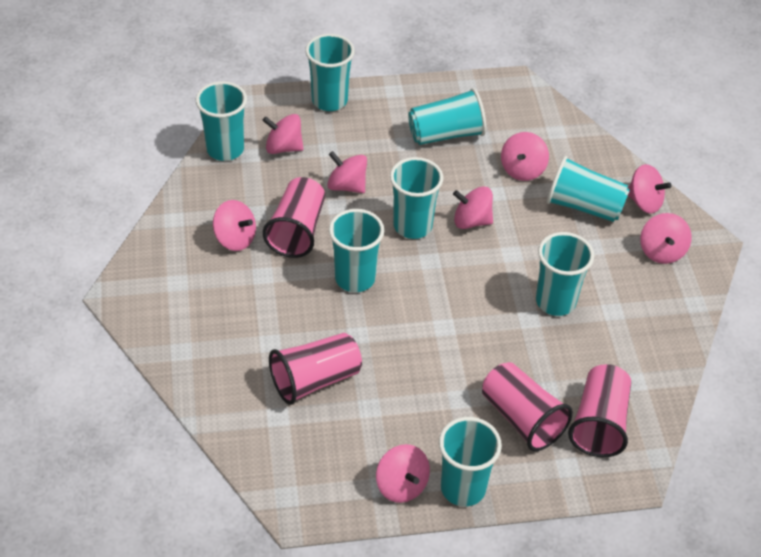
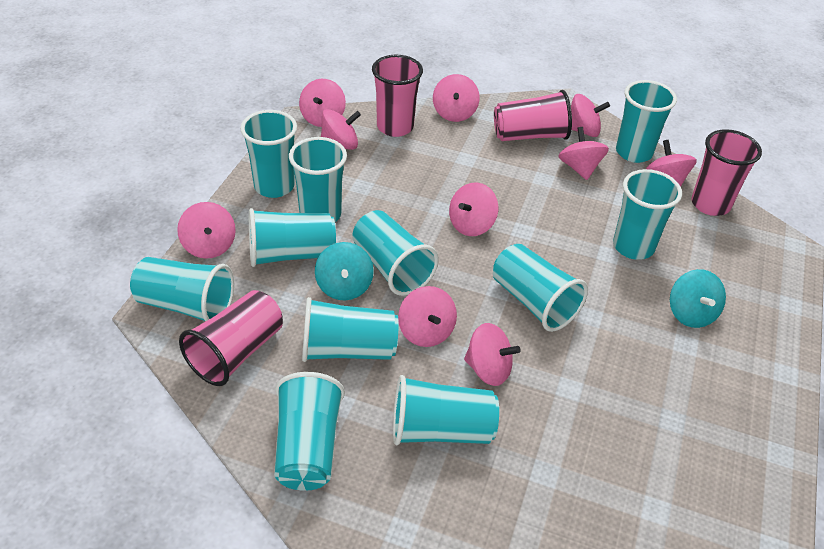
pink spinning top: 8 -> 10
turquoise cup: 8 -> 11
turquoise spinning top: 0 -> 2

